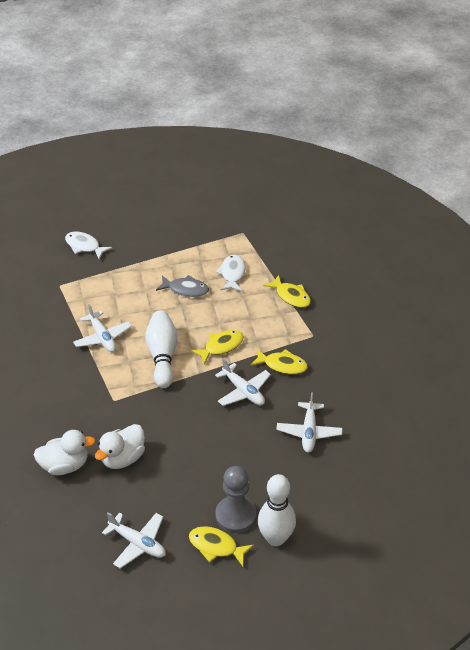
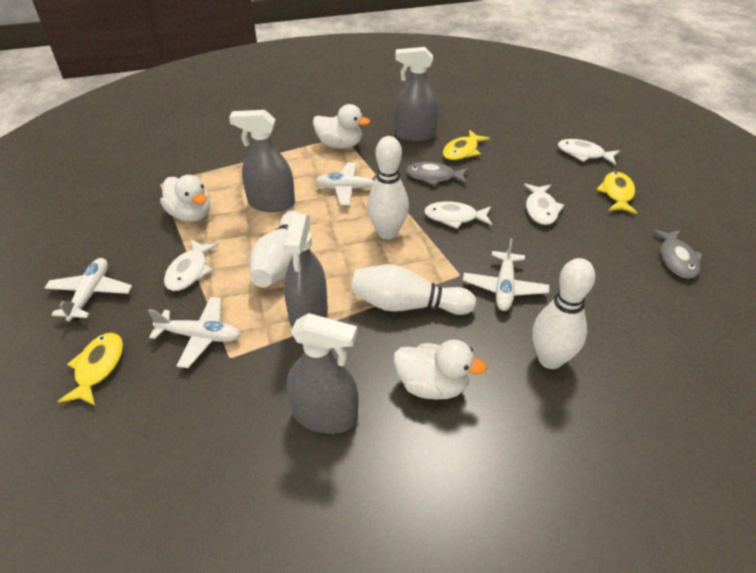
grey fish: 1 -> 2
grey pawn: 1 -> 0
grey spray bottle: 0 -> 4
white bowling pin: 2 -> 4
white duck: 2 -> 3
white fish: 2 -> 4
yellow fish: 4 -> 3

